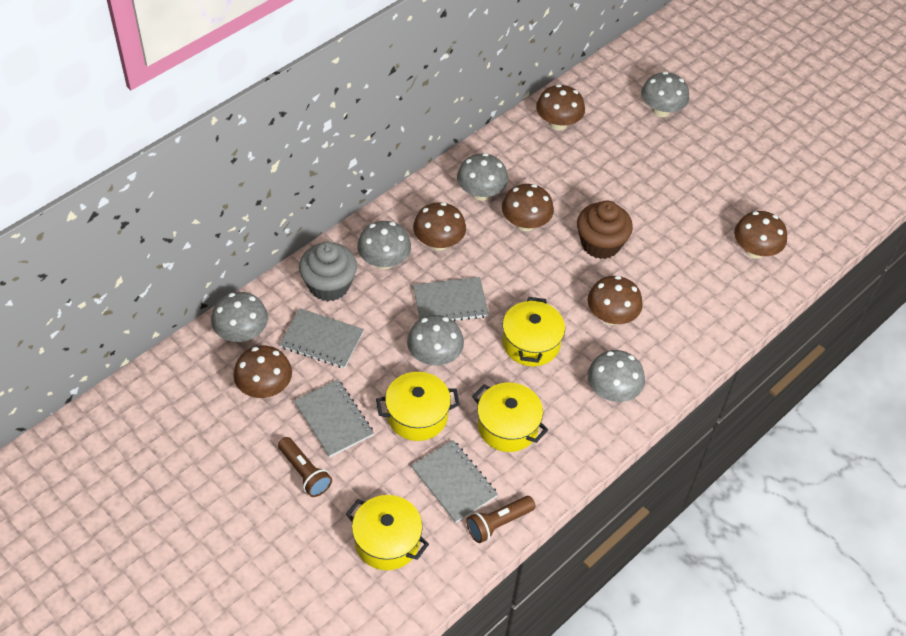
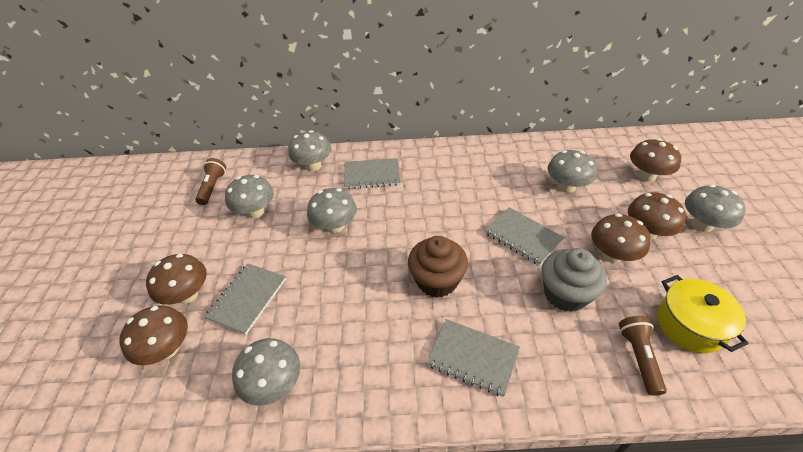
brown mushroom: 6 -> 5
yellow pot: 4 -> 1

